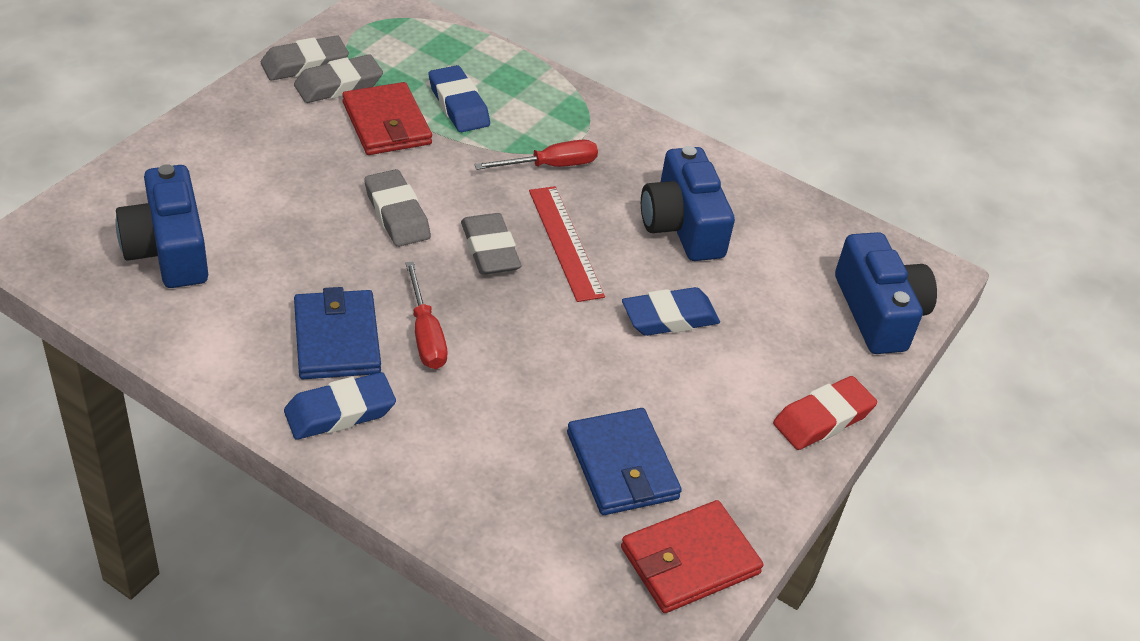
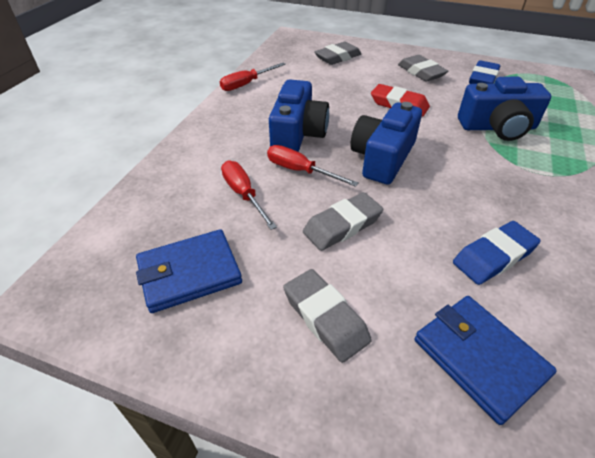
blue eraser: 3 -> 2
red ruler: 1 -> 0
red screwdriver: 2 -> 3
red wallet: 2 -> 0

